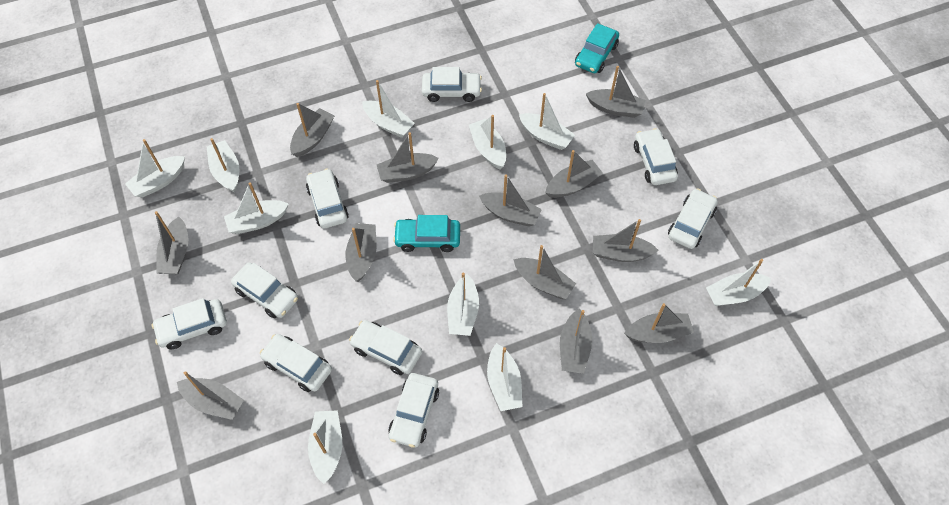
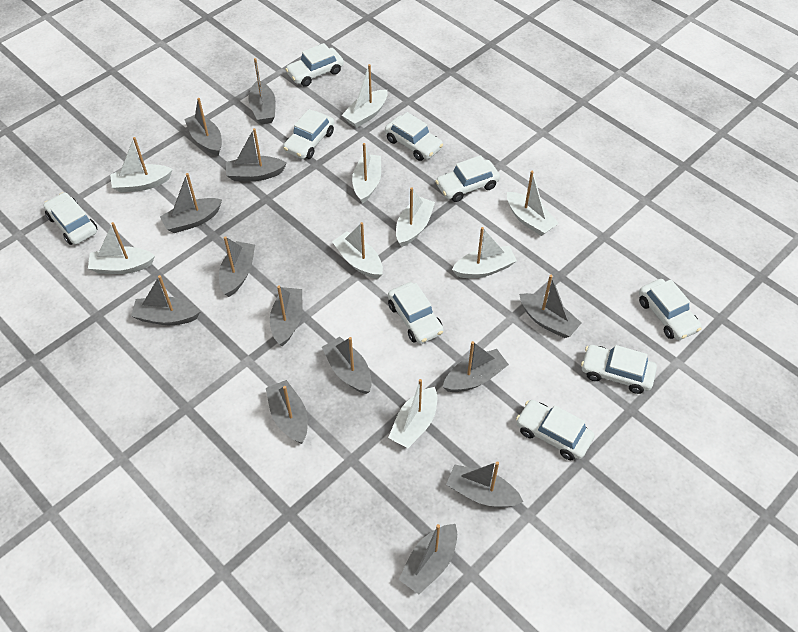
grey boat: 12 -> 13
turquoise car: 2 -> 0
white boat: 10 -> 9

